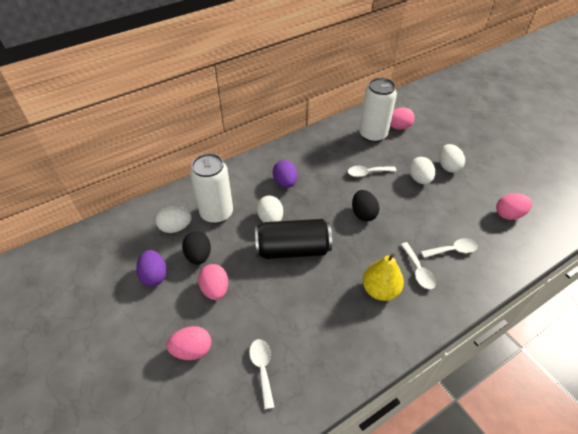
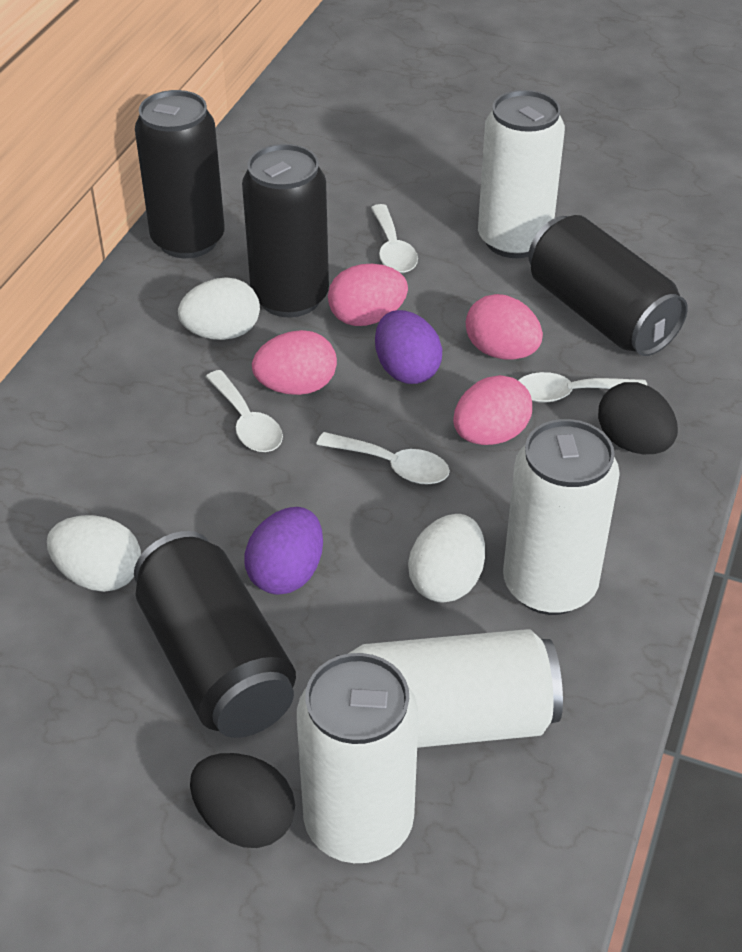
black can: 1 -> 4
white can: 2 -> 4
white egg: 4 -> 3
yellow pear: 1 -> 0

